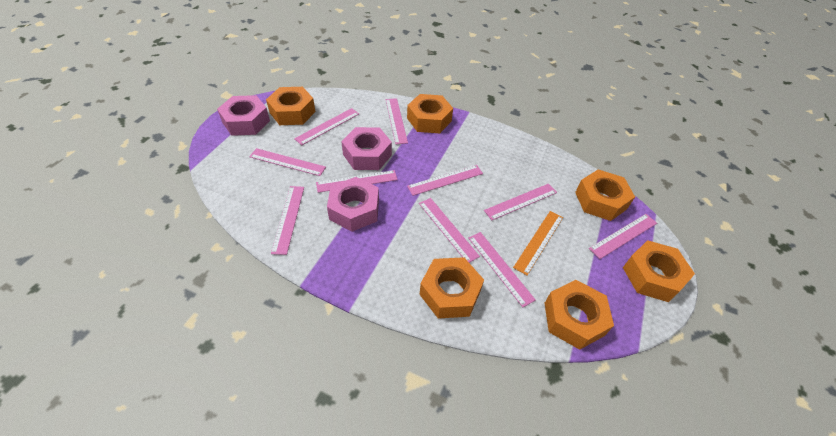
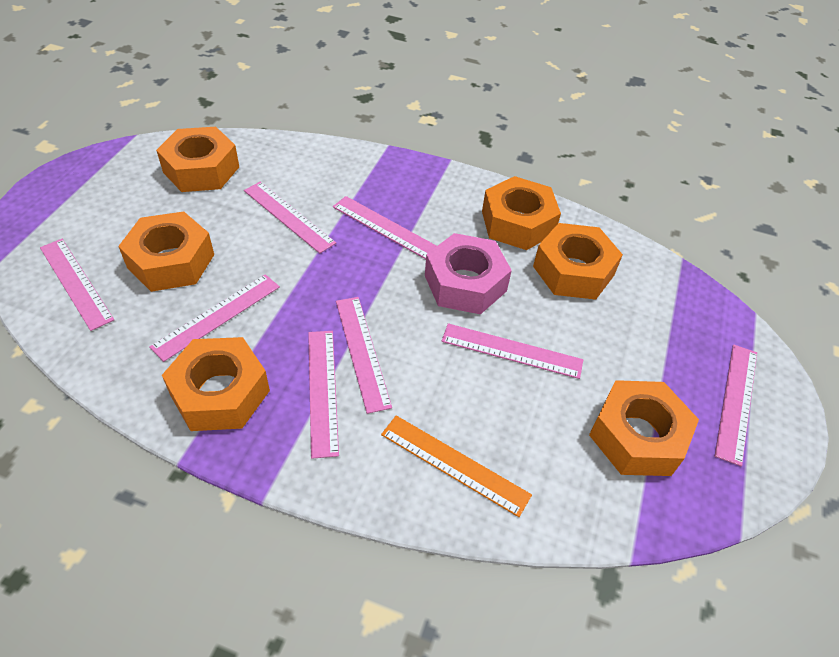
pink nut: 3 -> 1
pink ruler: 10 -> 8

